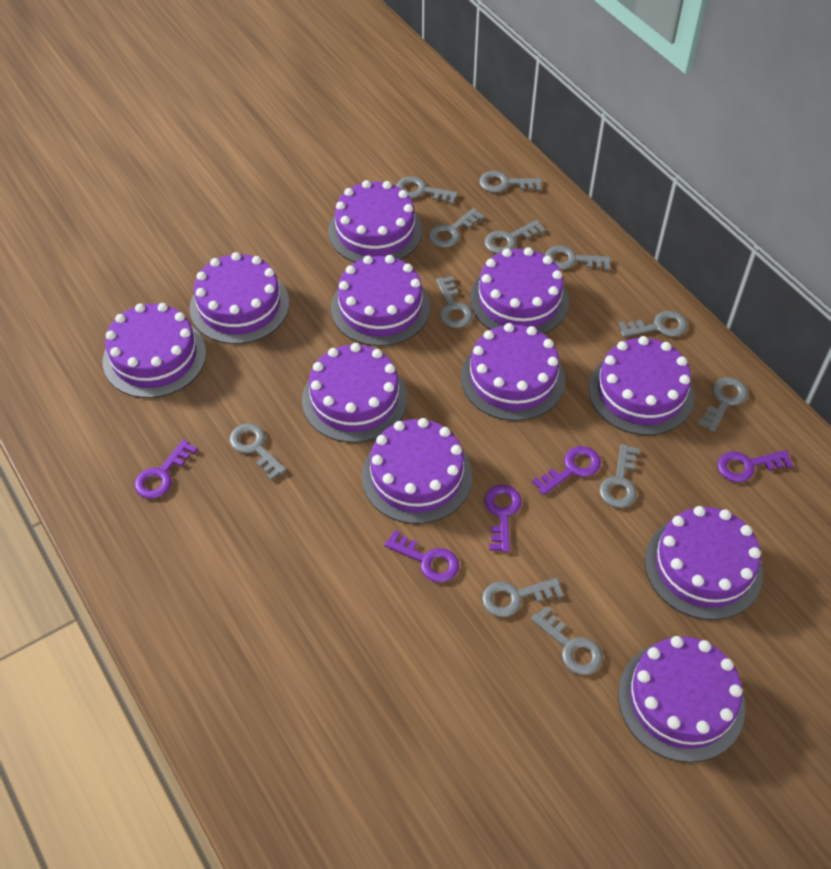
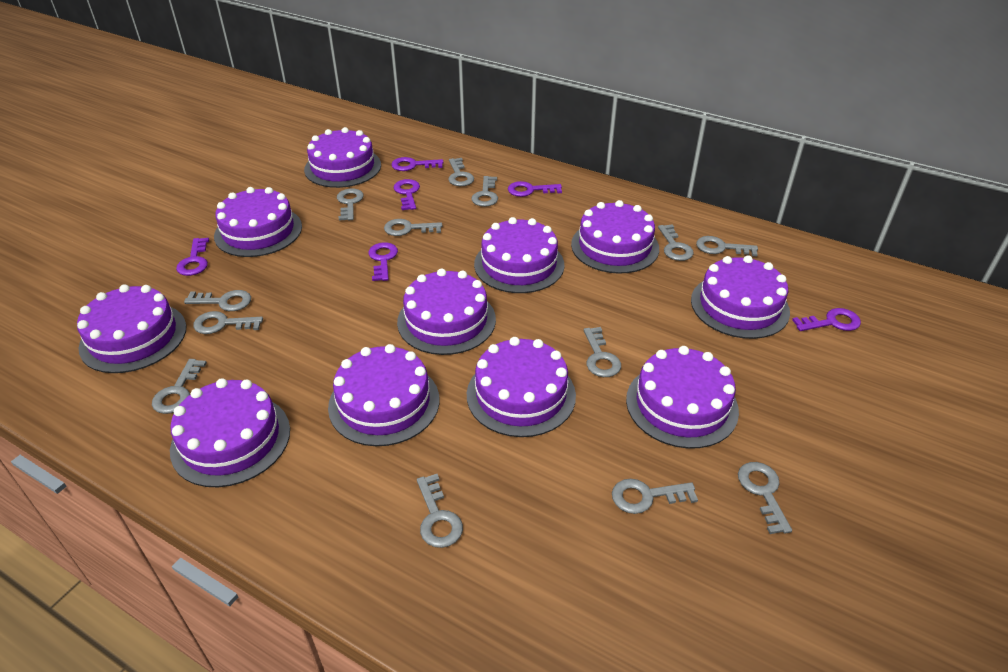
grey key: 12 -> 13
purple key: 5 -> 6

